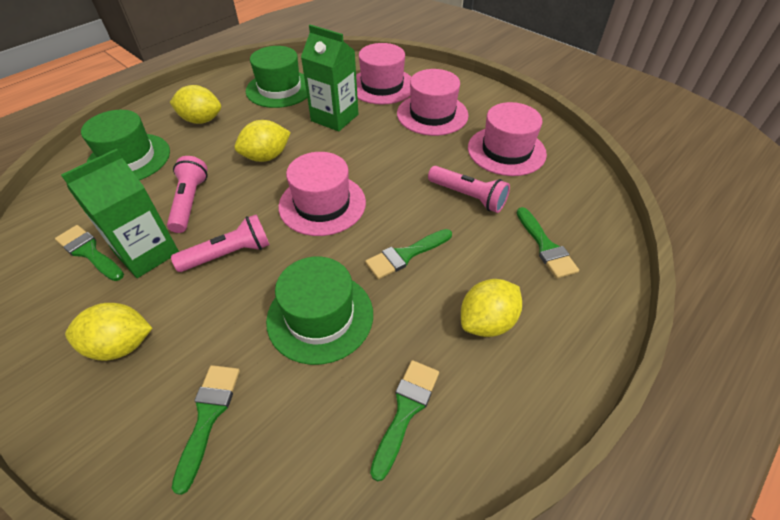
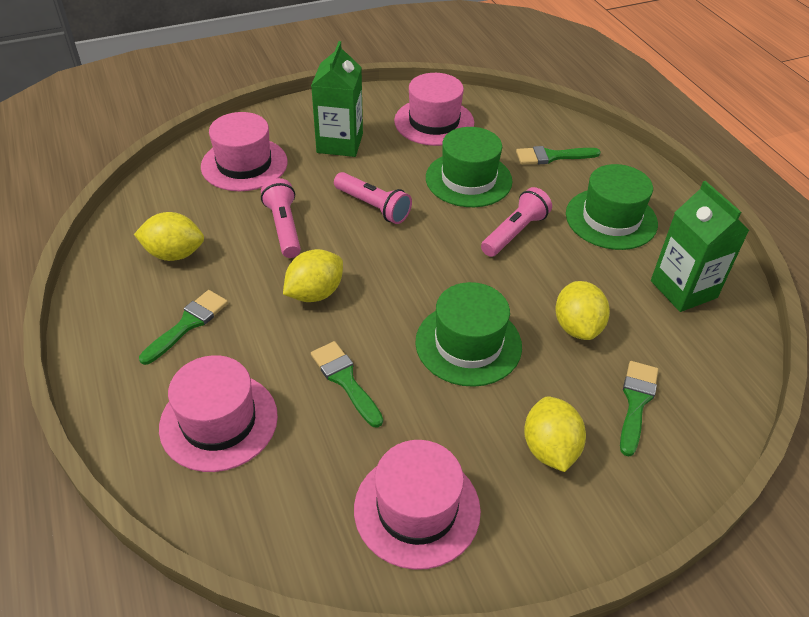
green brush: 5 -> 4

